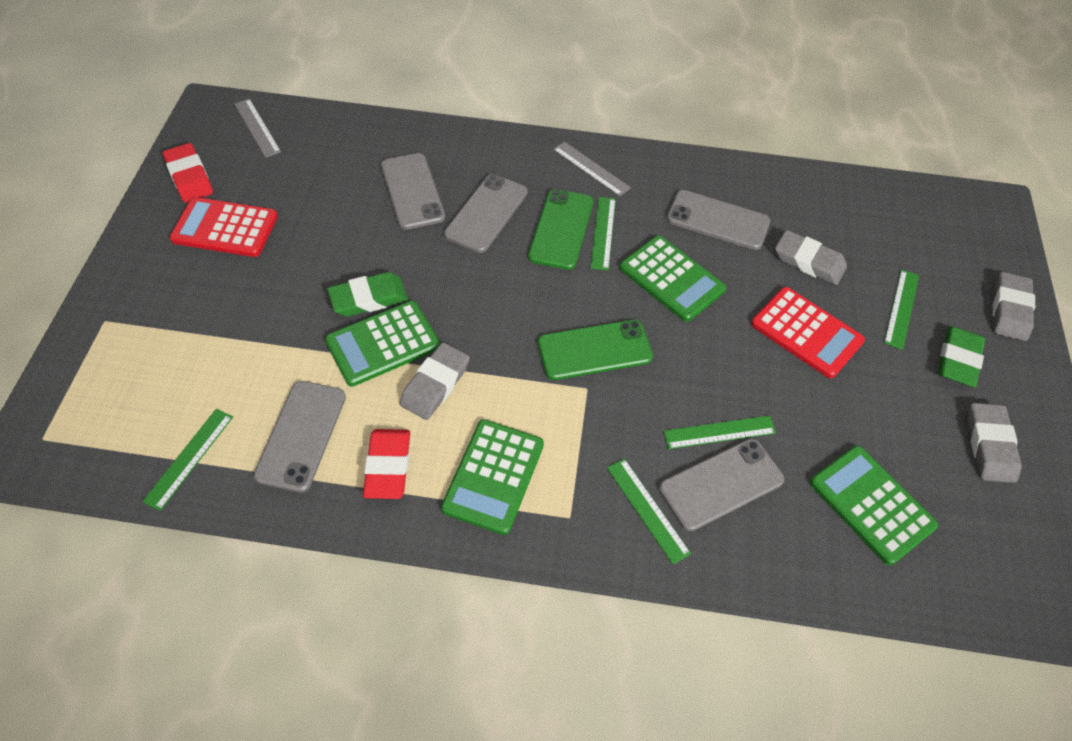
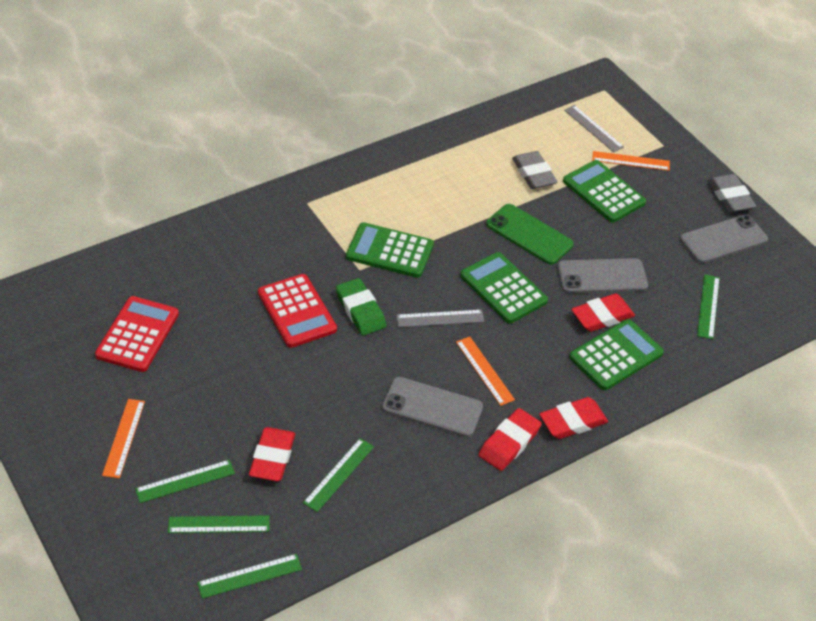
green eraser: 2 -> 1
green phone: 2 -> 1
grey eraser: 4 -> 2
grey phone: 5 -> 3
orange ruler: 0 -> 3
red eraser: 2 -> 4

